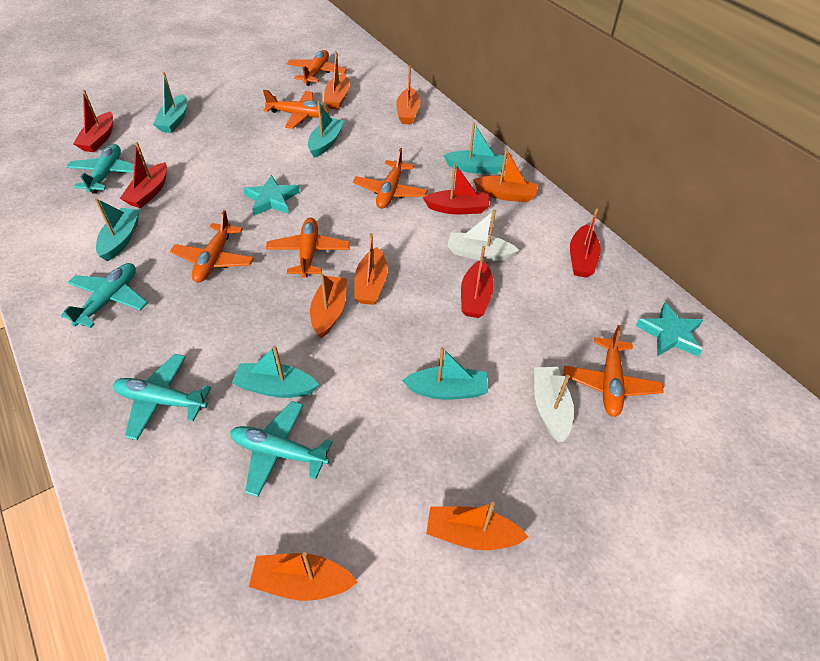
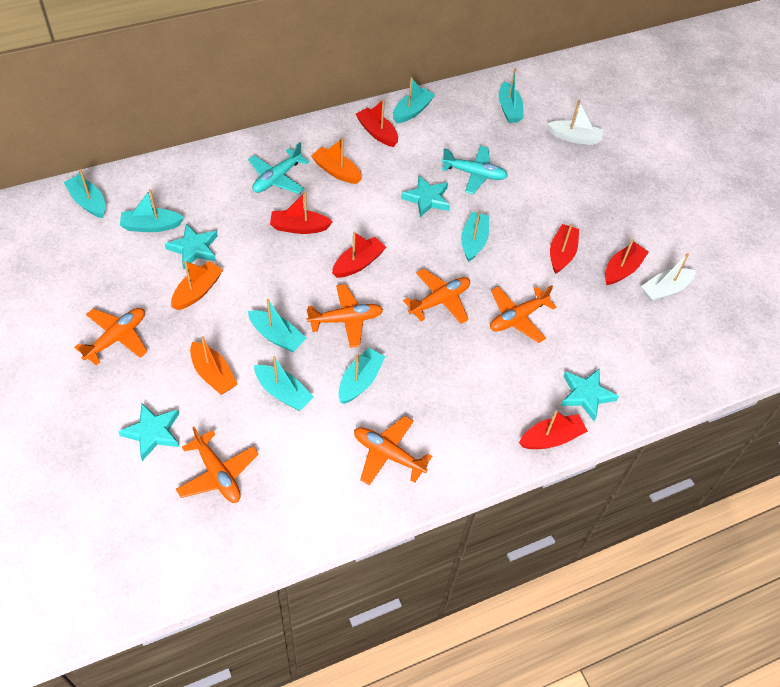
orange boat: 7 -> 3
red boat: 5 -> 6
turquoise boat: 6 -> 8
turquoise plane: 4 -> 2
turquoise star: 2 -> 4

